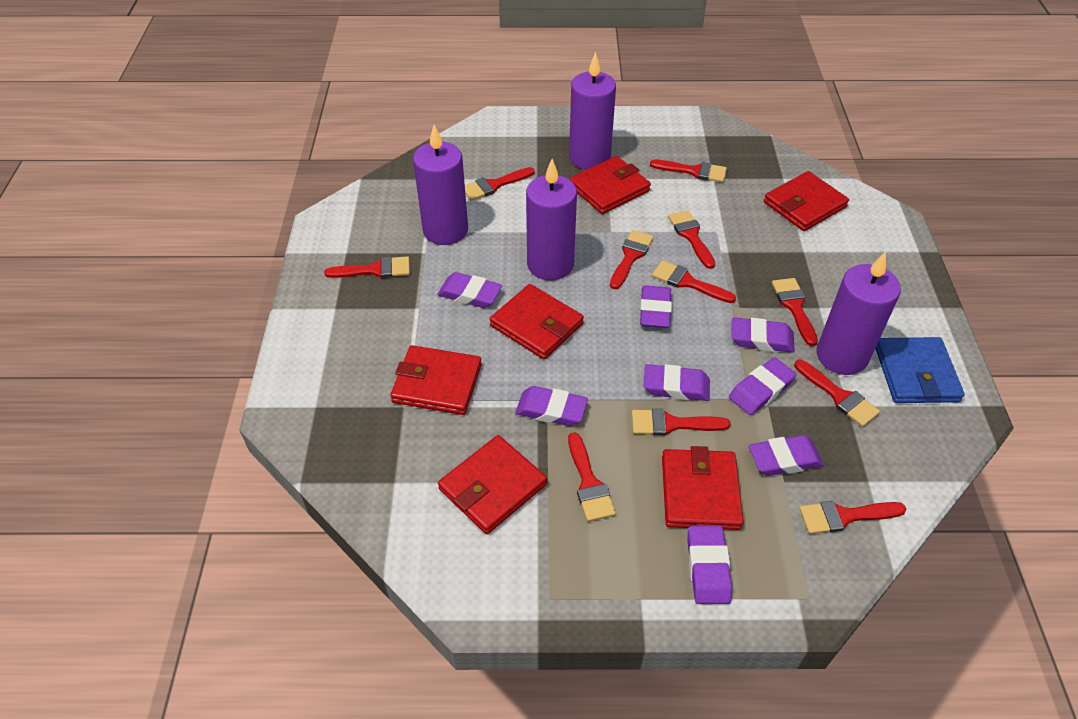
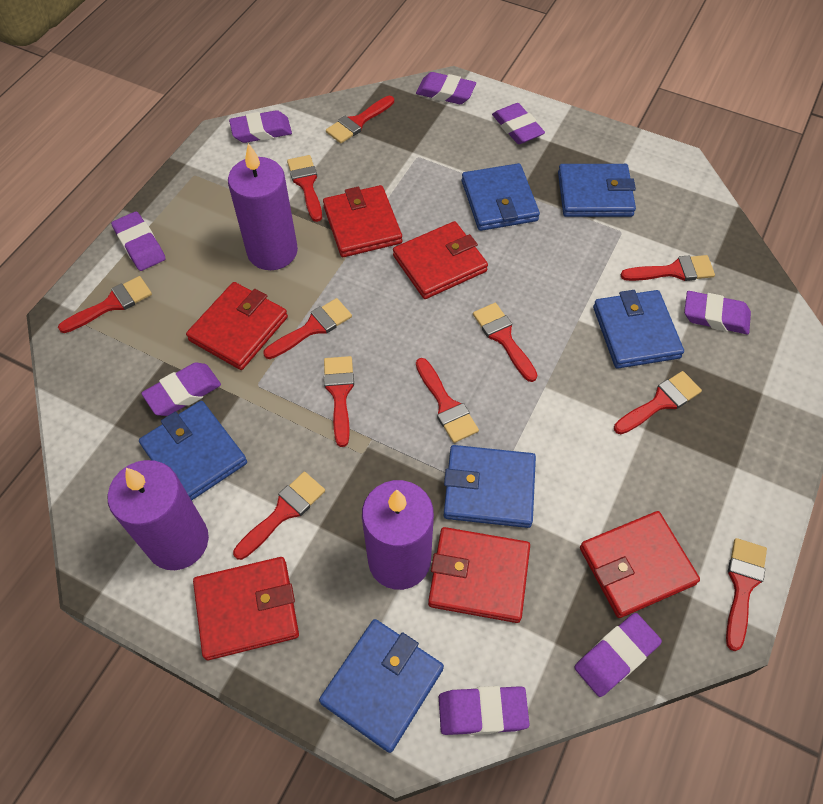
blue wallet: 1 -> 6
purple candle: 4 -> 3

